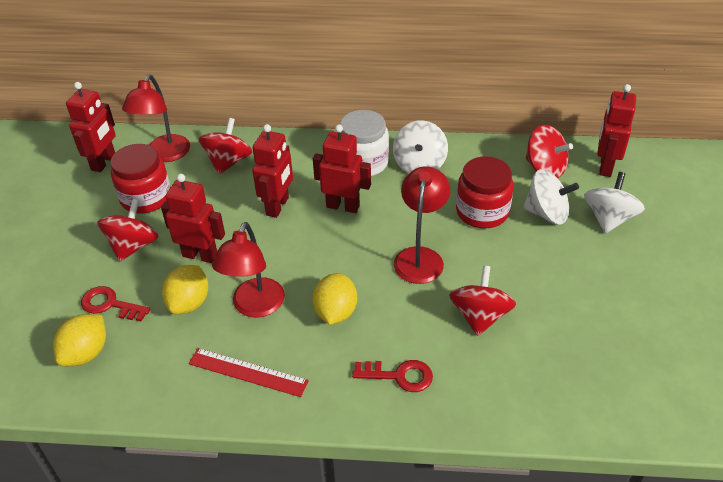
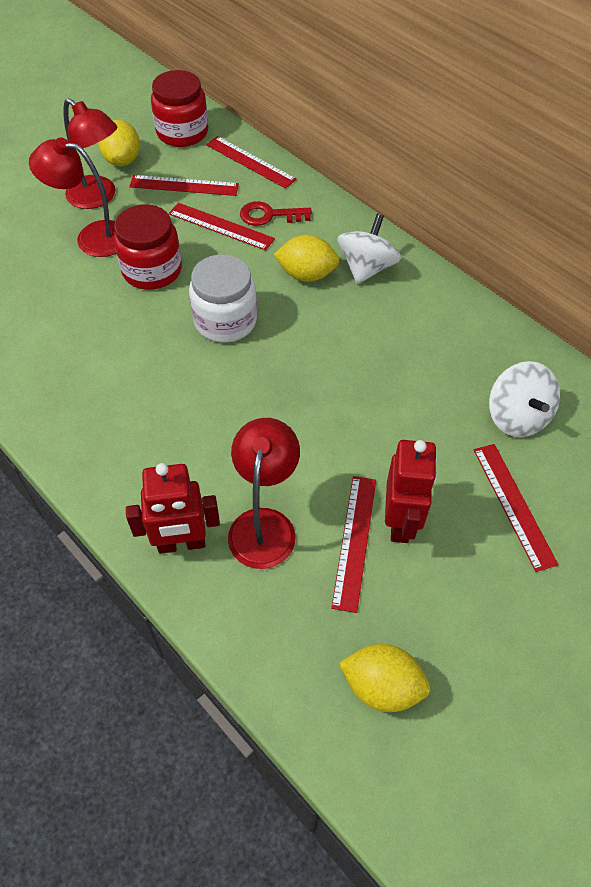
red key: 2 -> 1
red robot: 5 -> 2
red ruler: 1 -> 5
red spinning top: 4 -> 0
white spinning top: 3 -> 2

